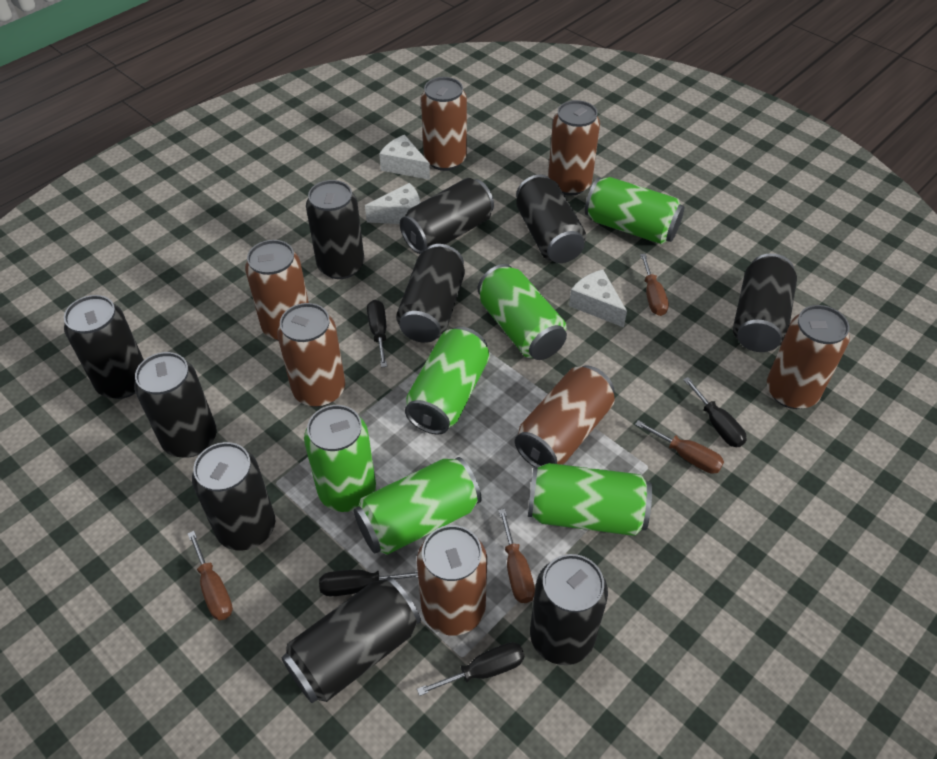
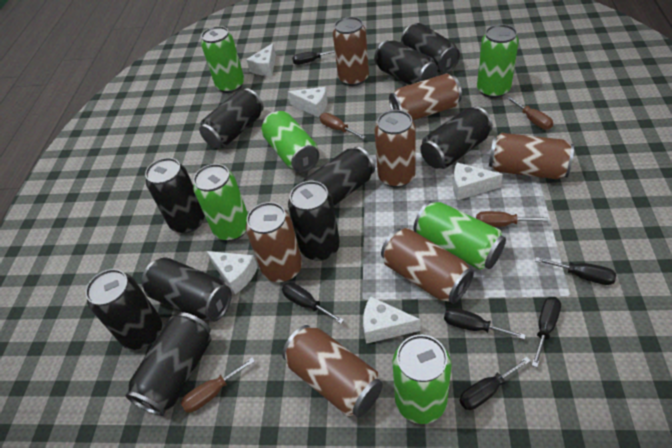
black screwdriver: 4 -> 6
white cheese: 3 -> 5

